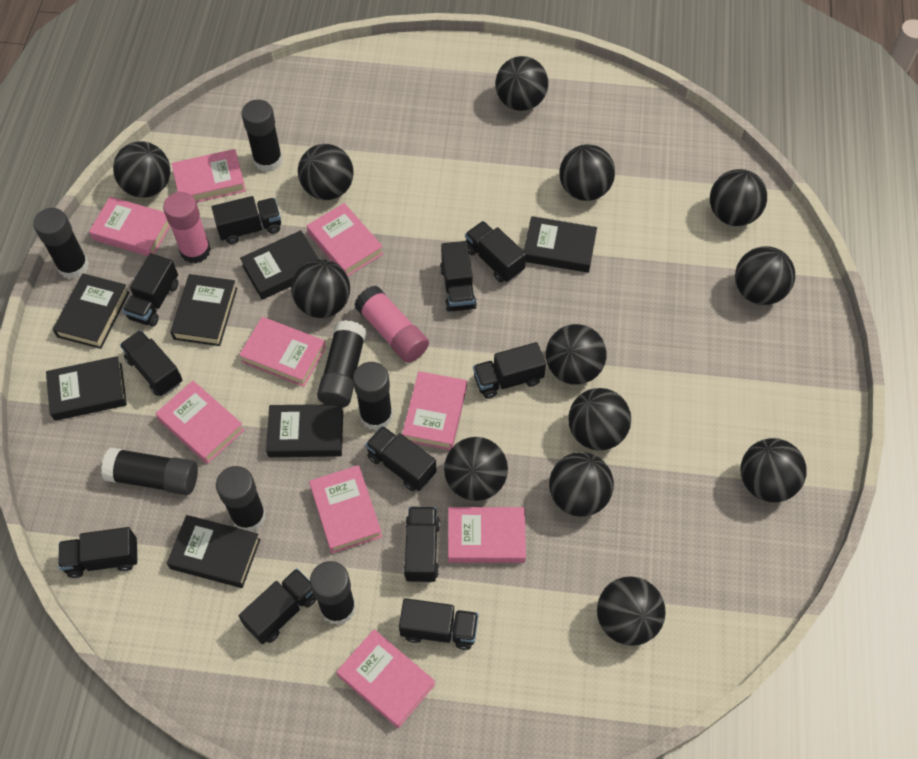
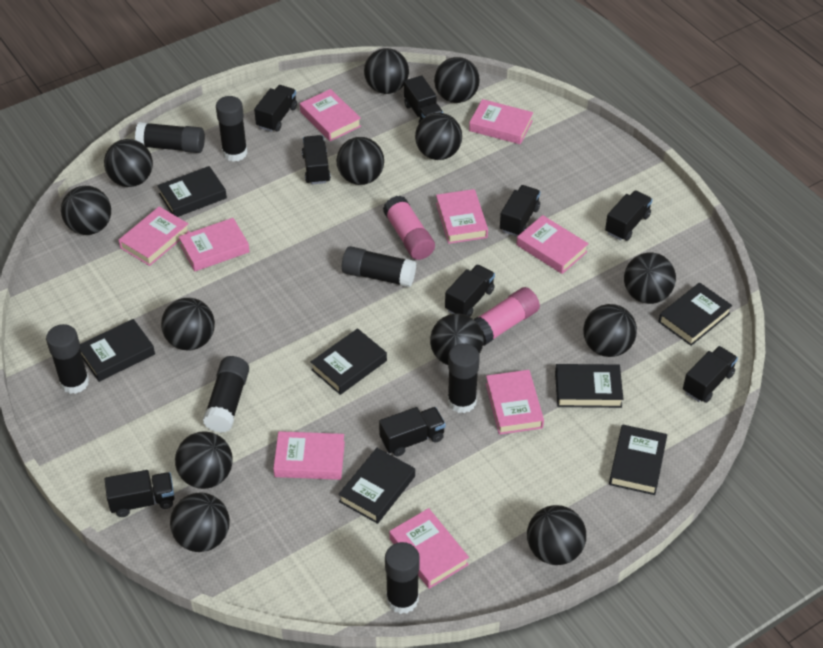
black truck: 11 -> 9

